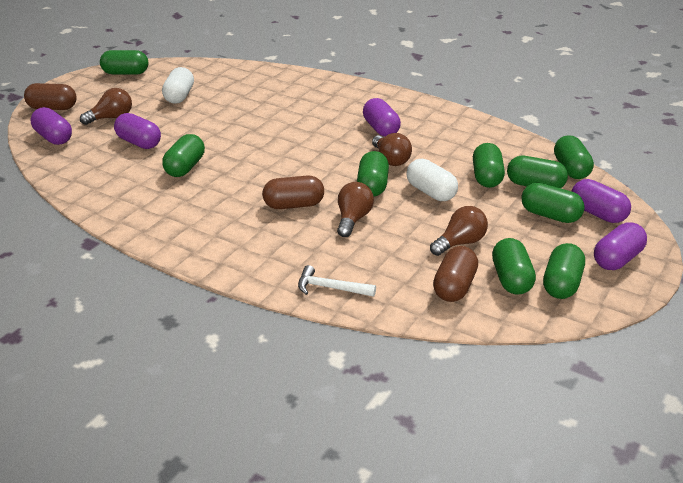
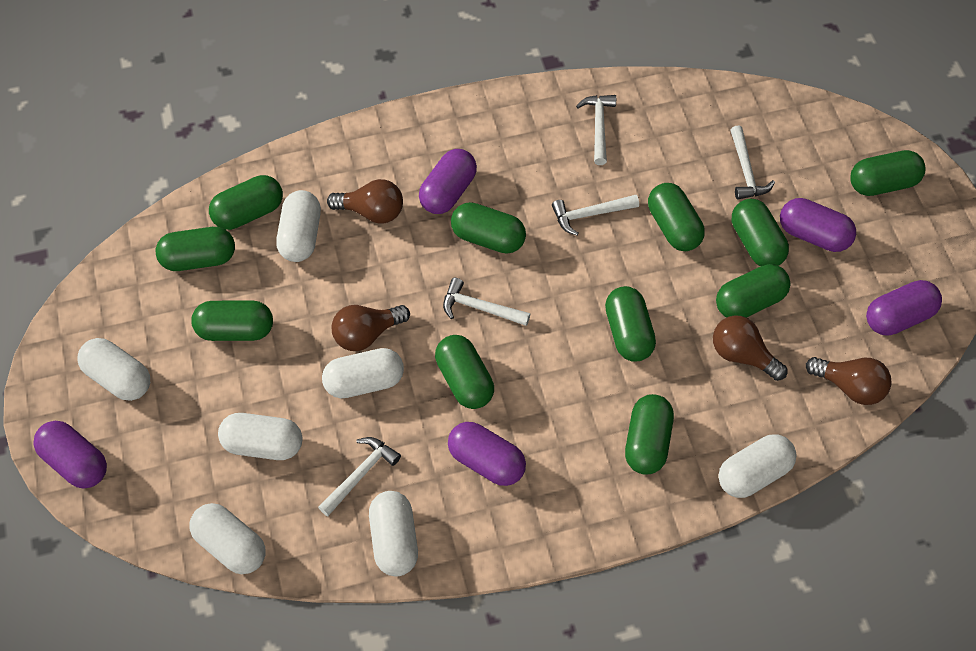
brown capsule: 3 -> 0
green capsule: 9 -> 11
white capsule: 2 -> 7
white hammer: 1 -> 5

